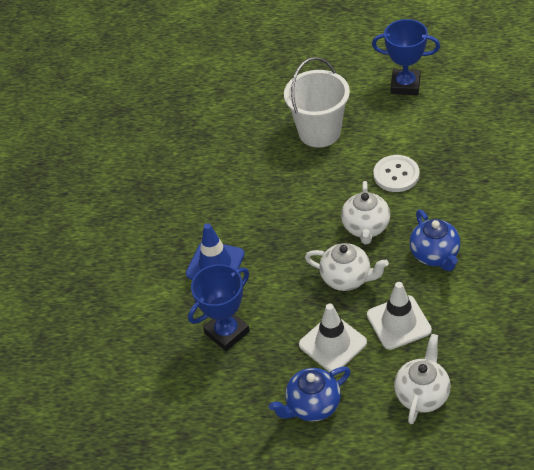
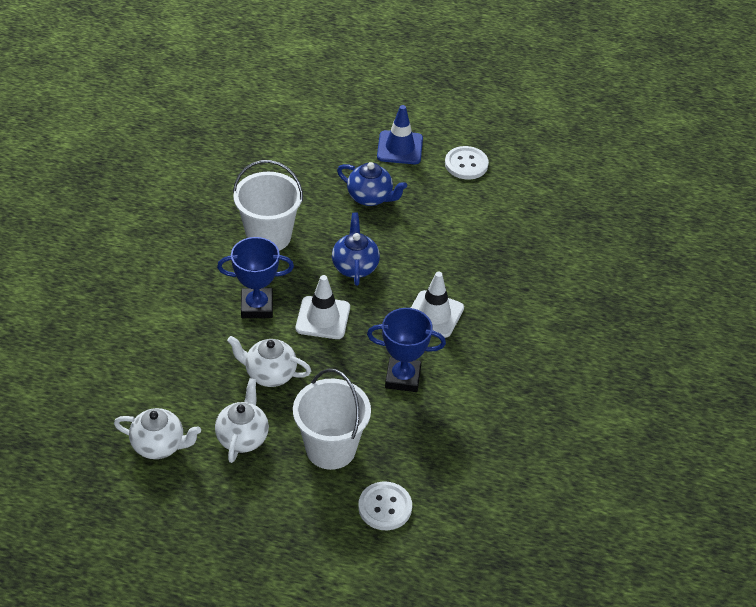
white bucket: 1 -> 2
white button: 1 -> 2

